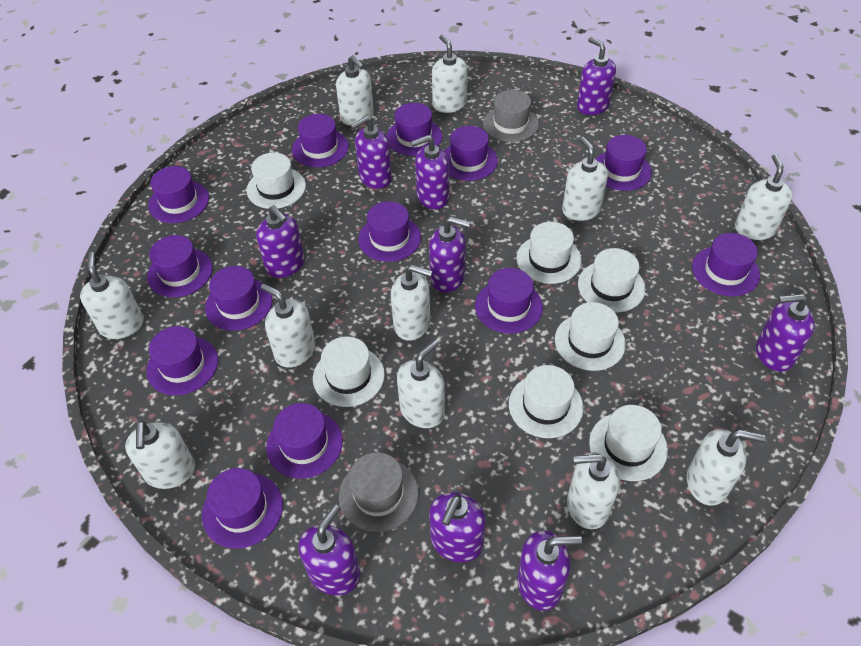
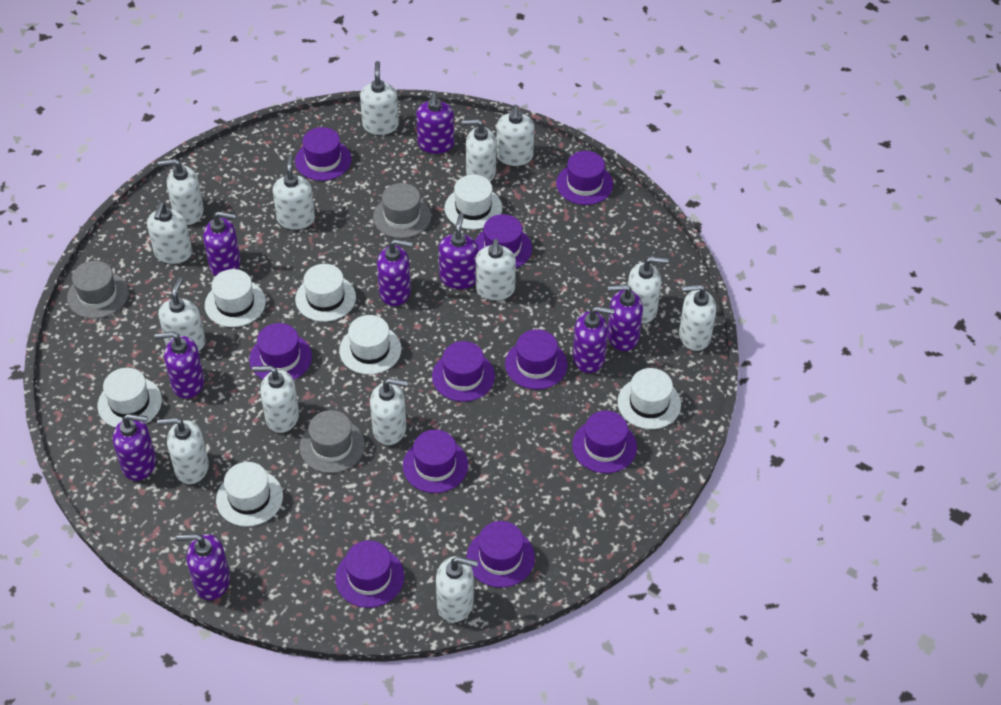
grey hat: 2 -> 3
purple hat: 13 -> 10
white soap dispenser: 11 -> 14

